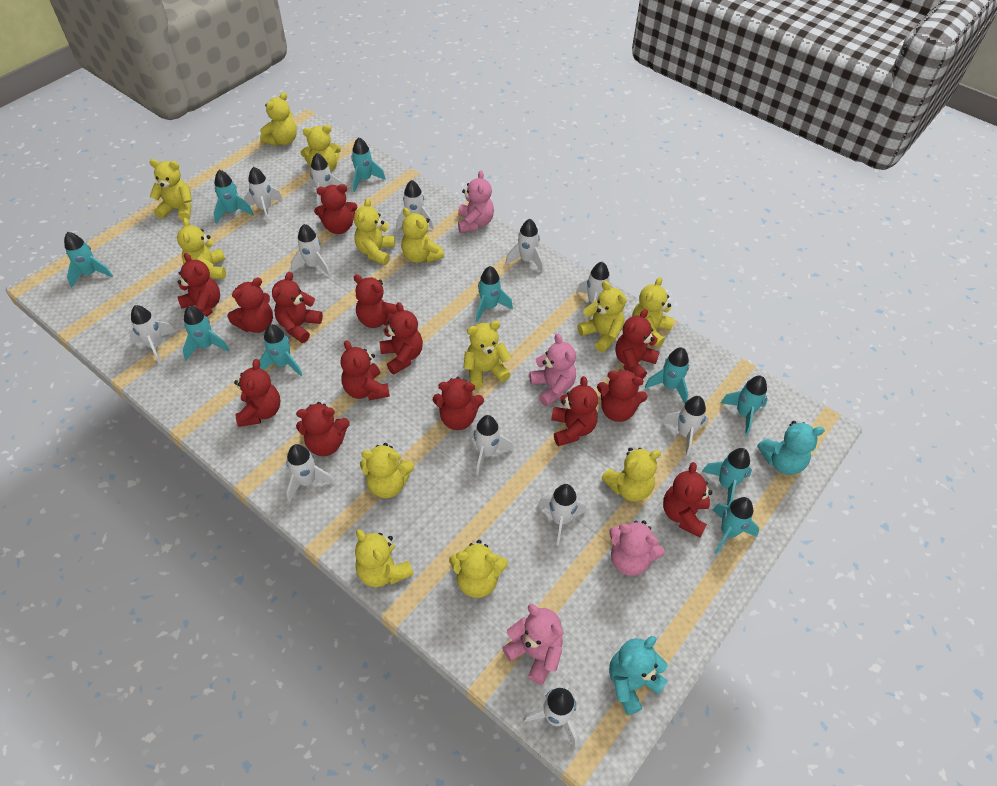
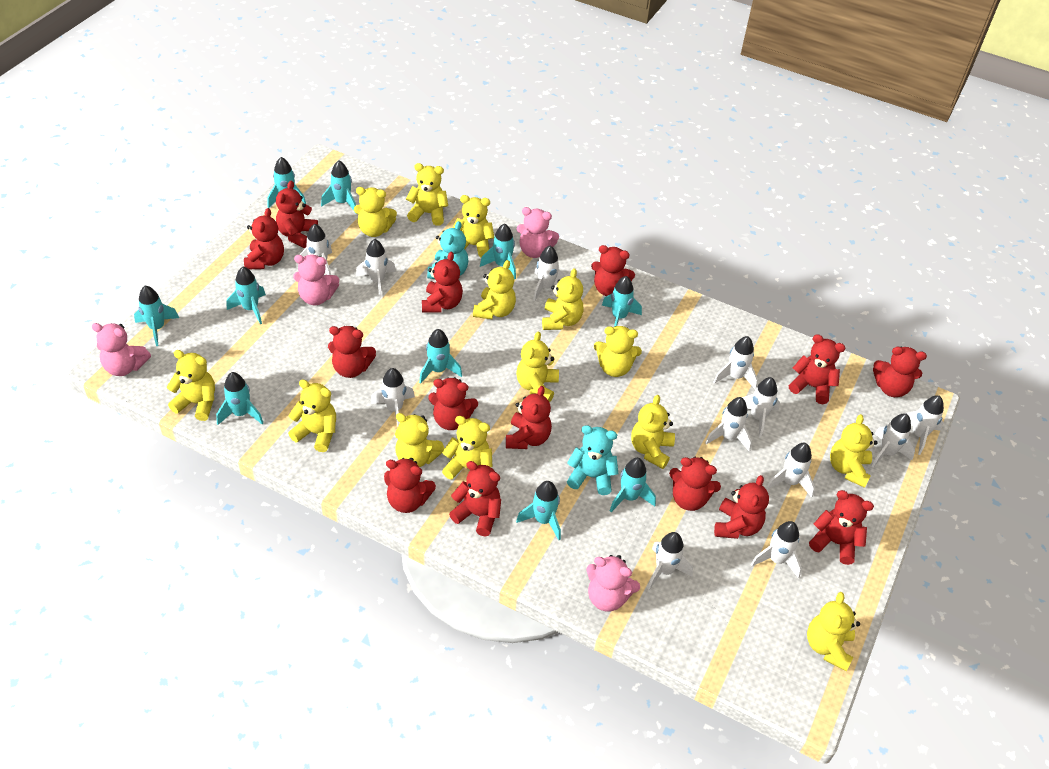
yellow teddy bear: 13 -> 14

